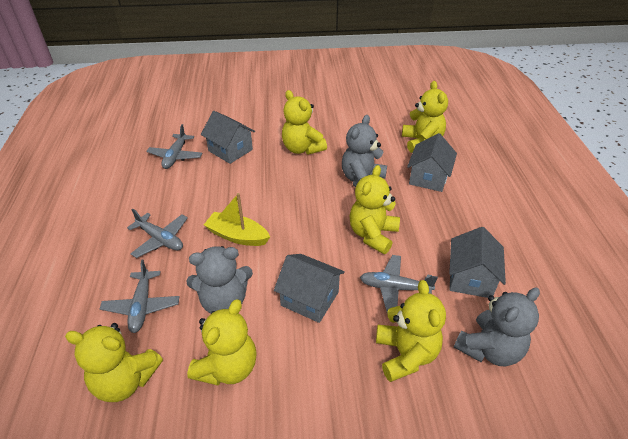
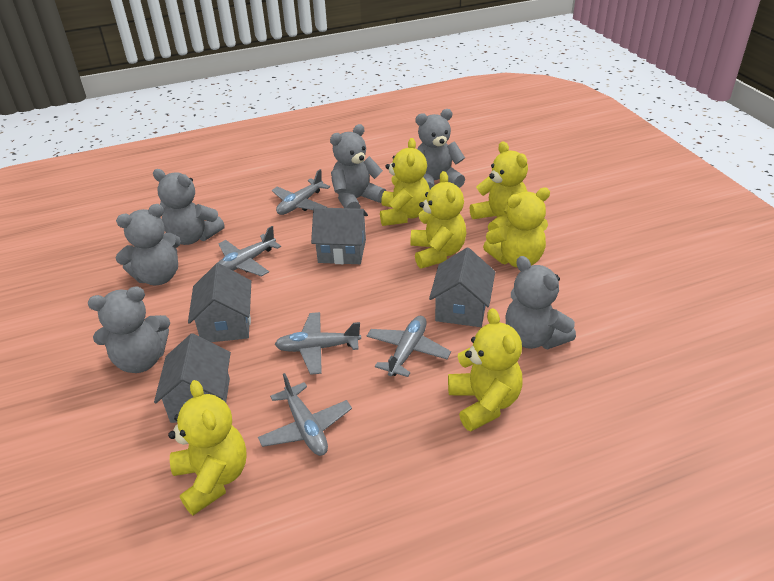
grey plane: 4 -> 5
grey teddy bear: 3 -> 6
yellow boat: 1 -> 0

